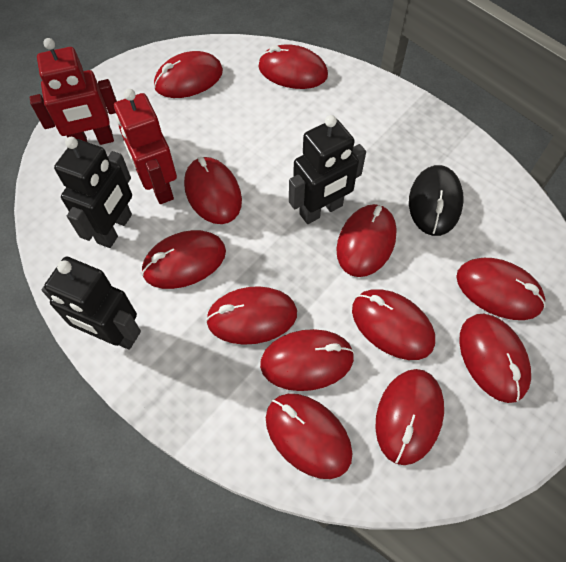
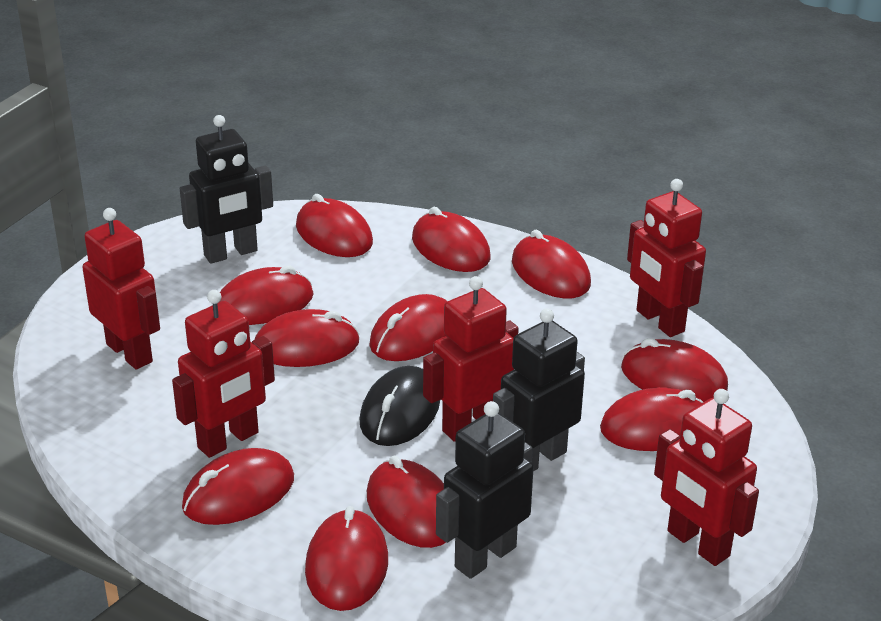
red mouse: 12 -> 11
red robot: 2 -> 5

